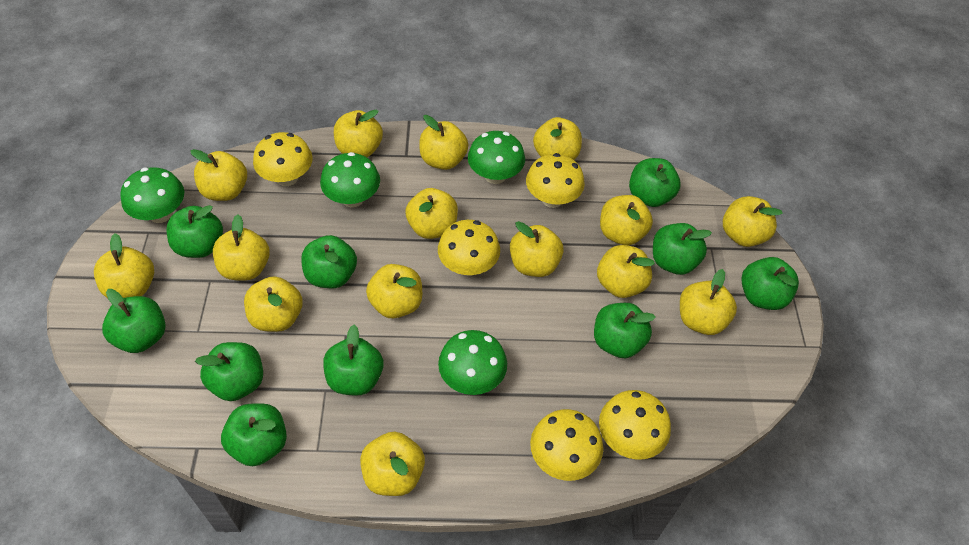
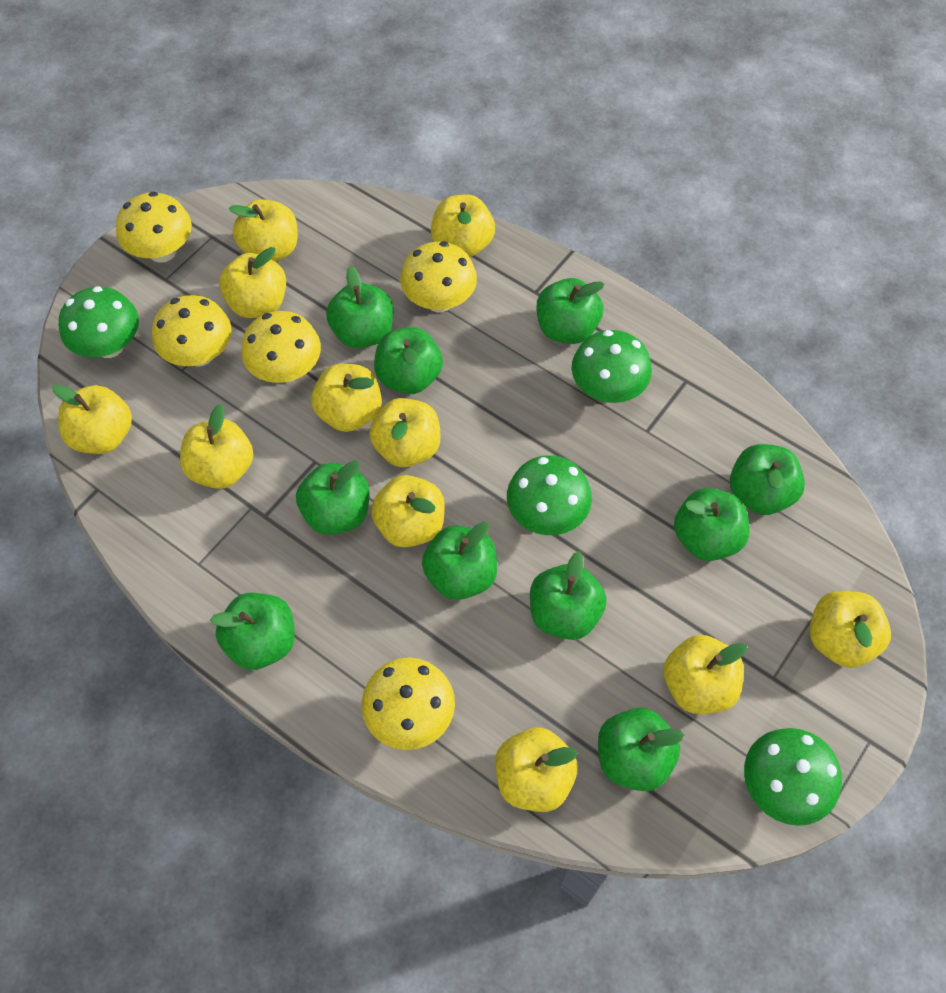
yellow apple: 15 -> 11

